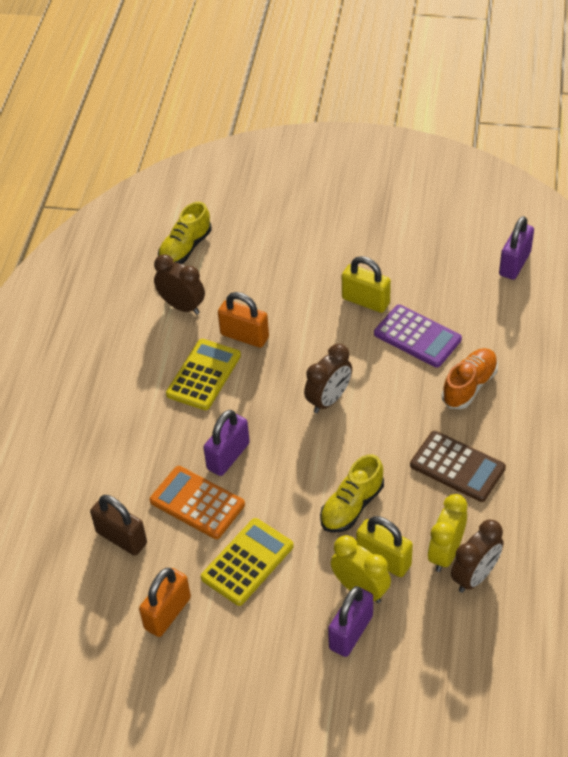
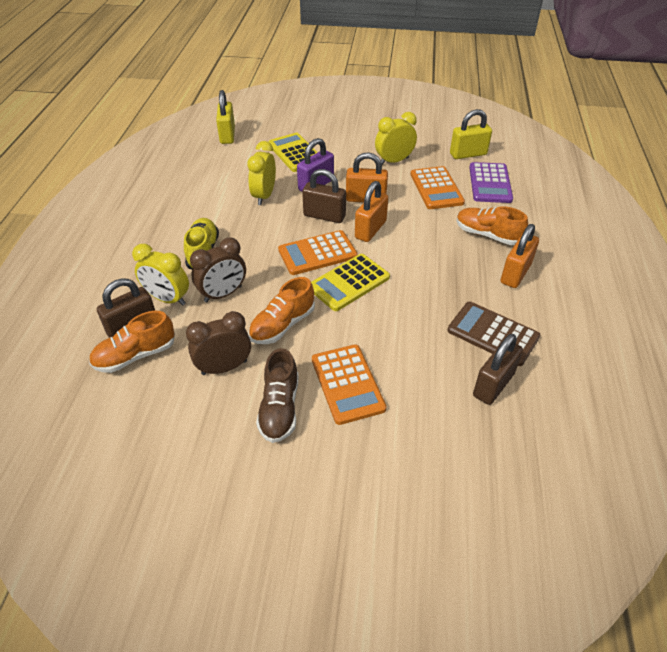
brown clock: 3 -> 2
brown padlock: 1 -> 3
brown shoe: 0 -> 1
orange calculator: 1 -> 3
orange padlock: 2 -> 3
orange shoe: 1 -> 3
purple padlock: 3 -> 1
yellow clock: 2 -> 3
yellow shoe: 2 -> 1

